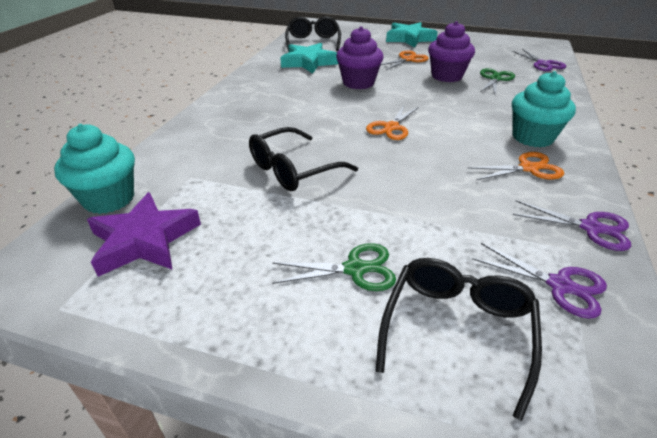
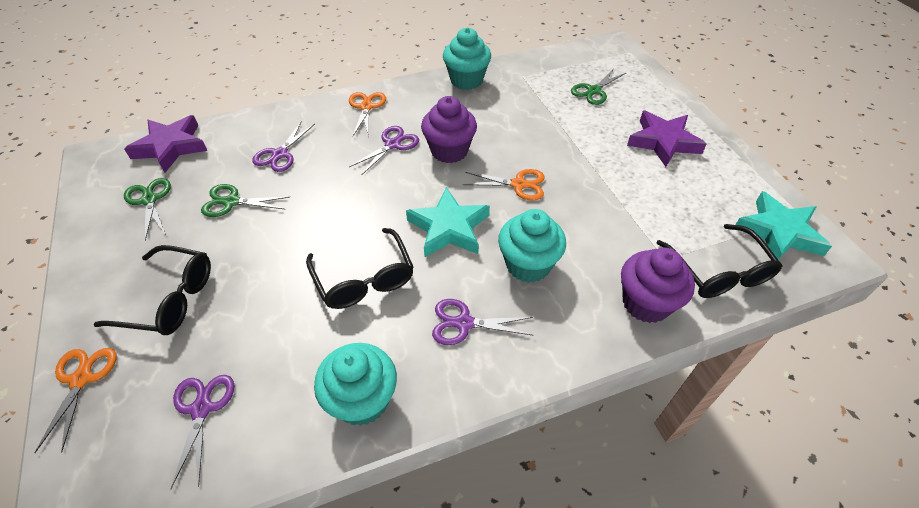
green scissors: 2 -> 3
purple scissors: 3 -> 4
purple star: 1 -> 2
turquoise cupcake: 2 -> 3

